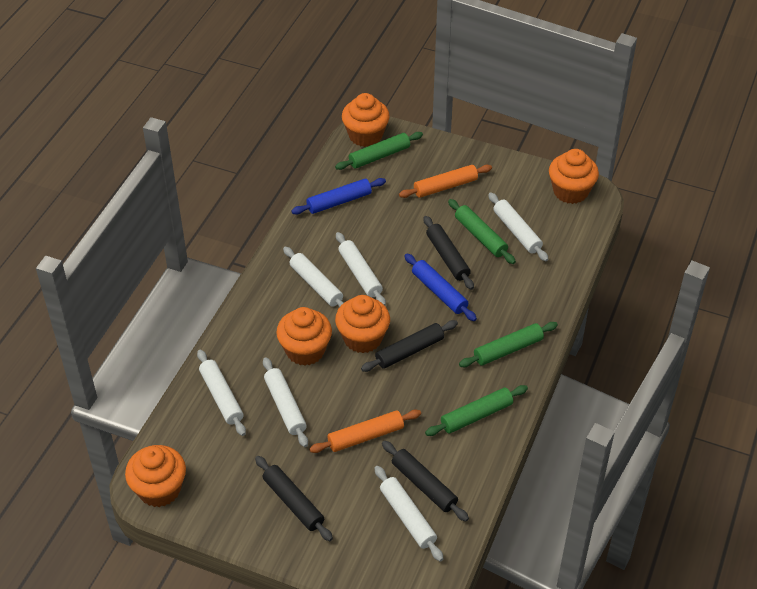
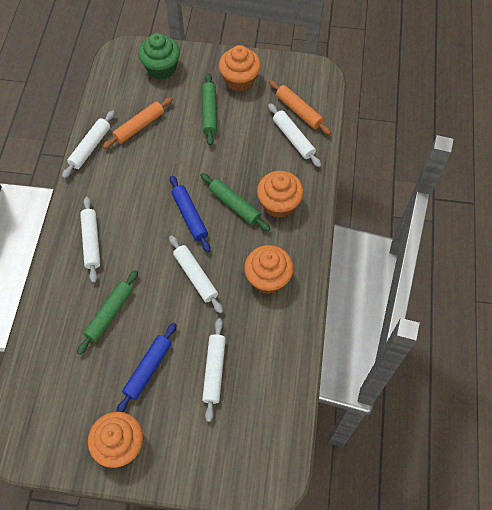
black rolling pin: 4 -> 0
green cupcake: 0 -> 1
green rolling pin: 4 -> 3
orange cupcake: 5 -> 4
white rolling pin: 6 -> 5

